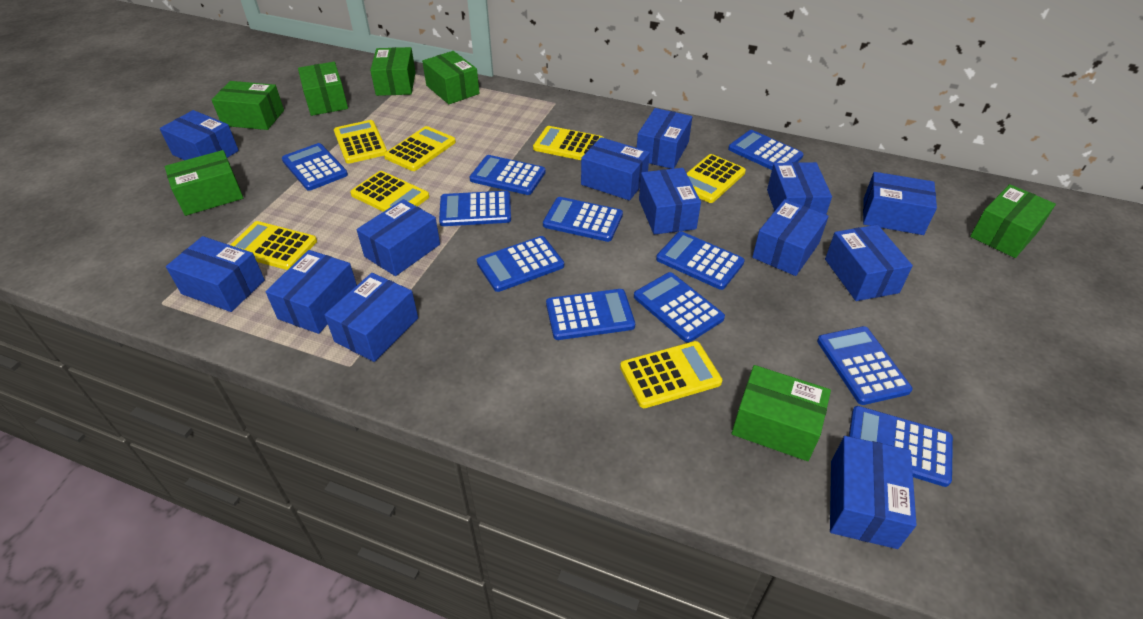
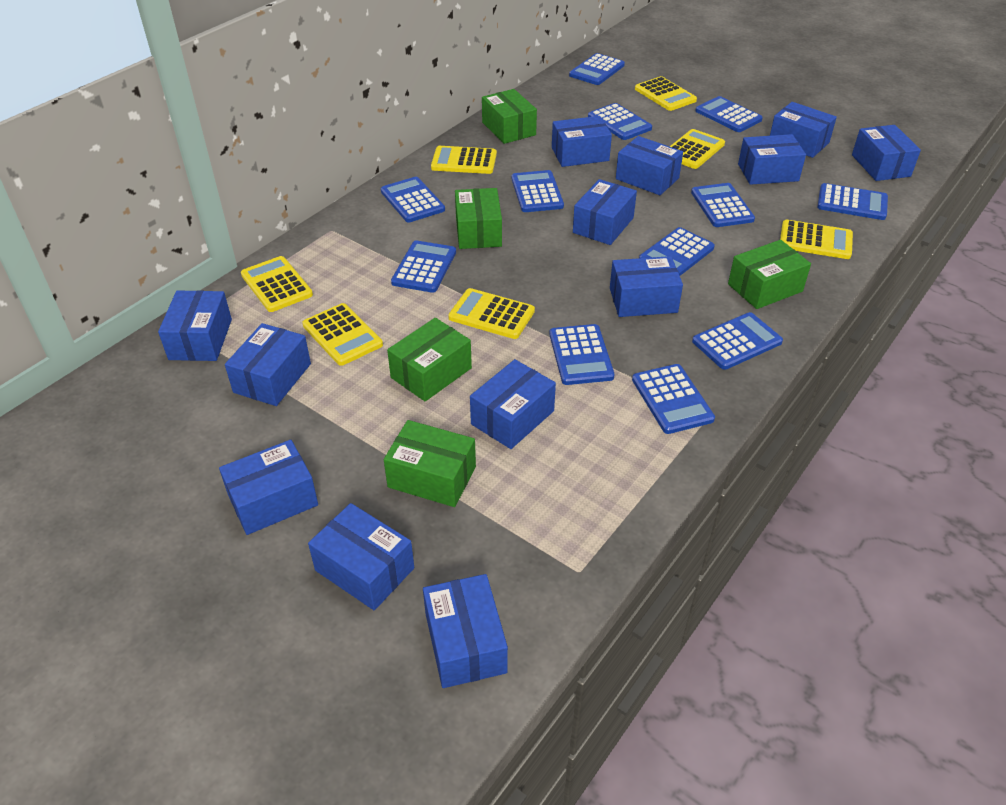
blue calculator: 11 -> 12
green box: 7 -> 5

